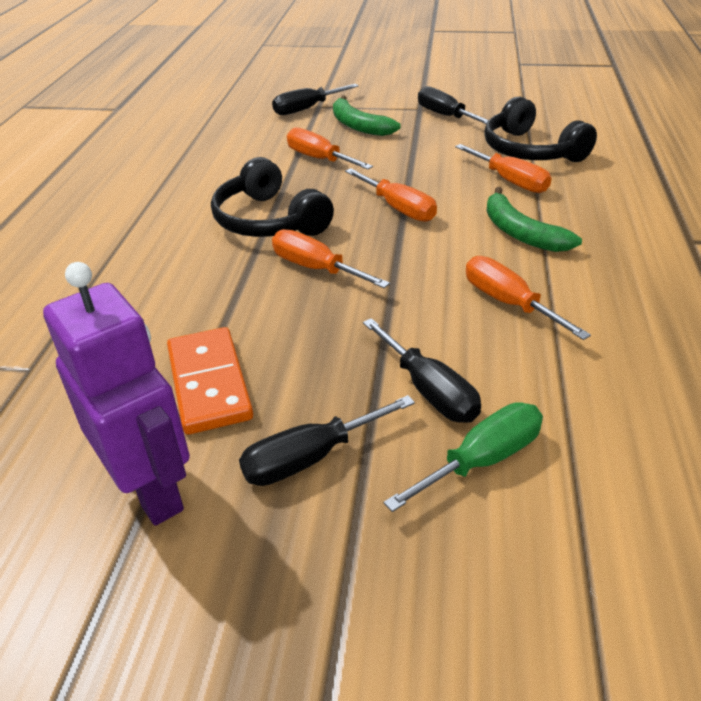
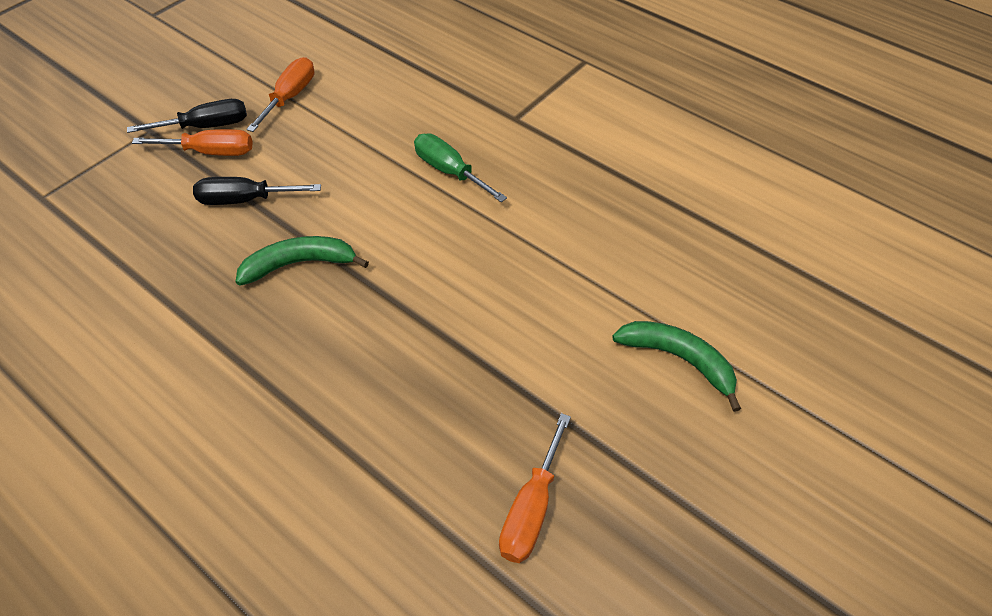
black headphones: 2 -> 0
black screwdriver: 4 -> 2
orange domino: 1 -> 0
orange screwdriver: 5 -> 3
purple robot: 1 -> 0

